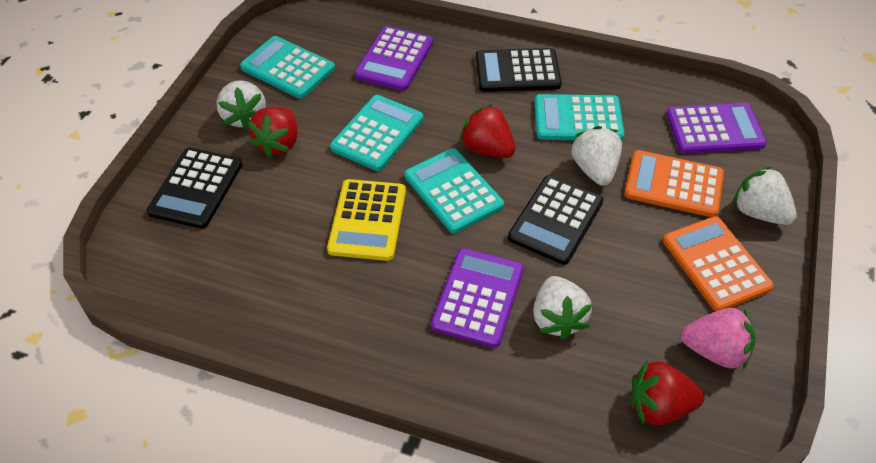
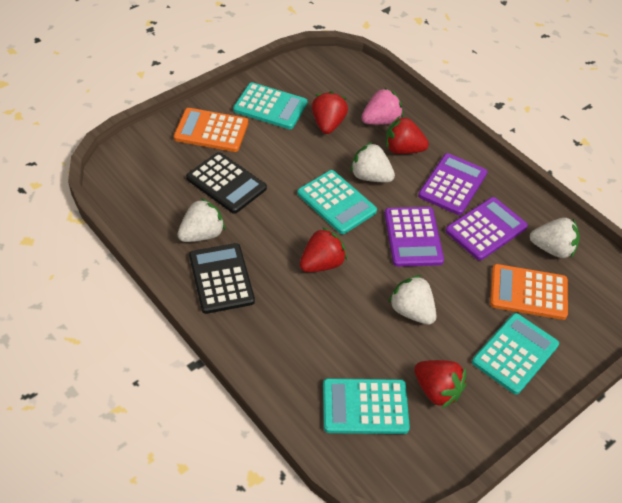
black calculator: 3 -> 2
red strawberry: 3 -> 4
yellow calculator: 1 -> 0

